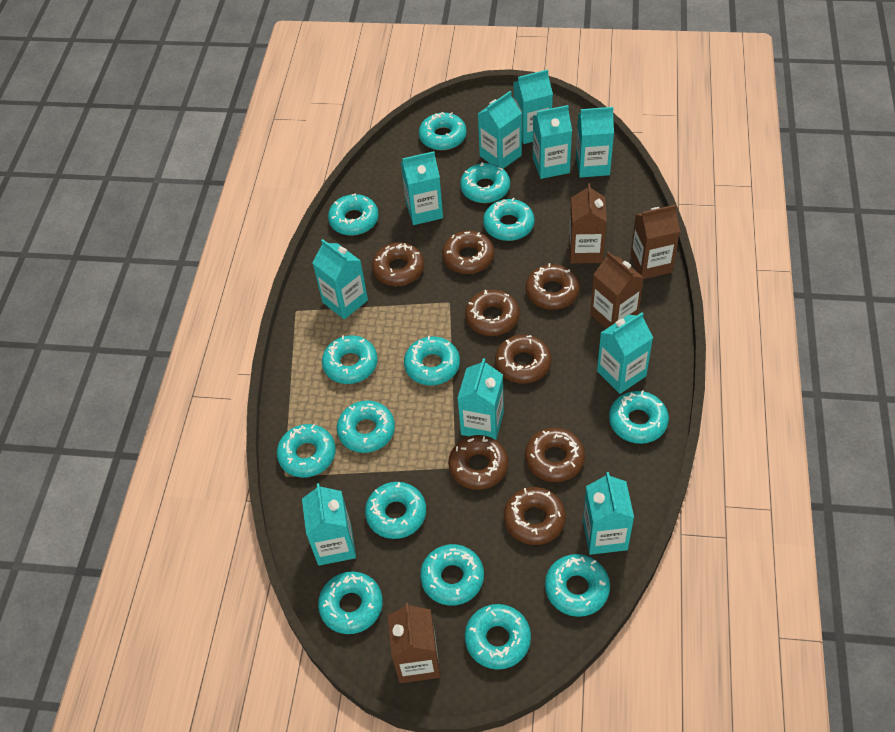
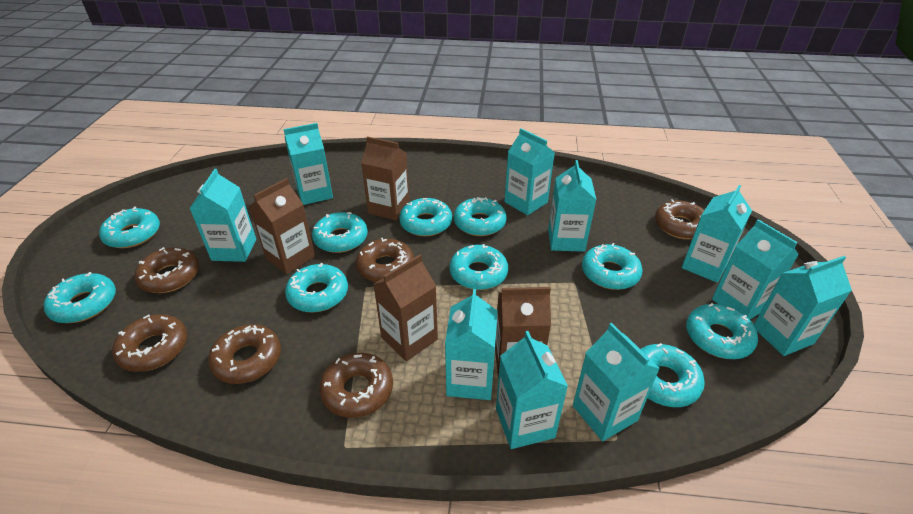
brown donut: 8 -> 6
turquoise donut: 14 -> 10

